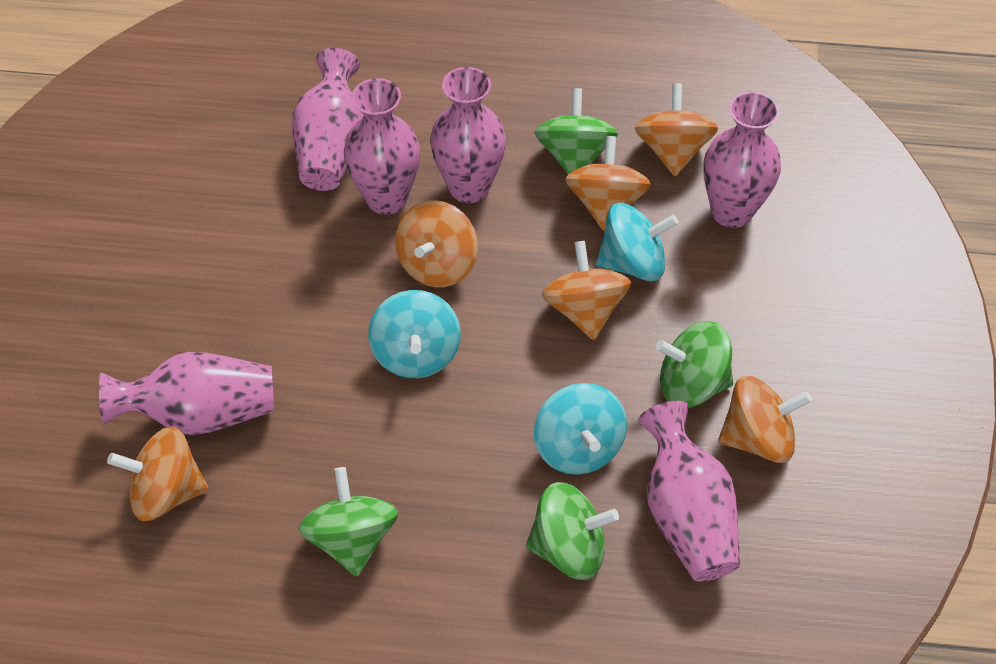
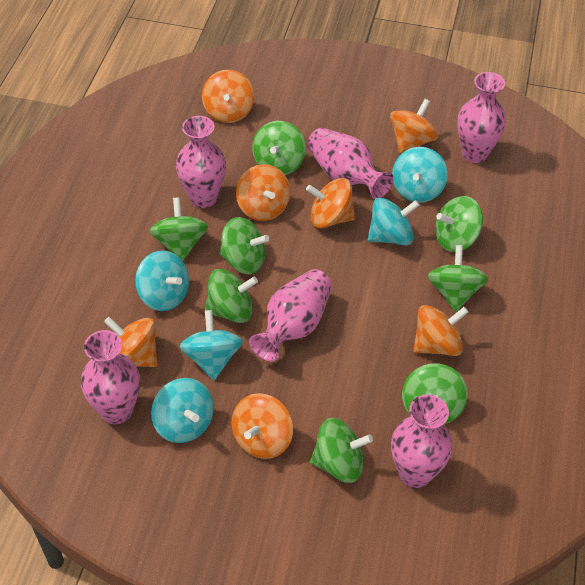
green spinning top: 4 -> 8
orange spinning top: 6 -> 7
turquoise spinning top: 3 -> 5

